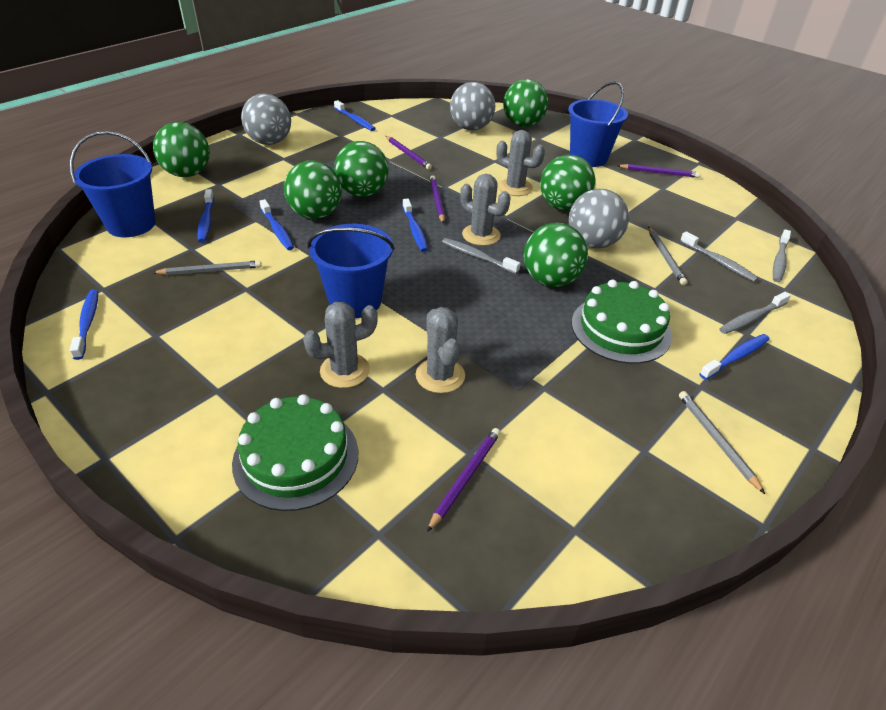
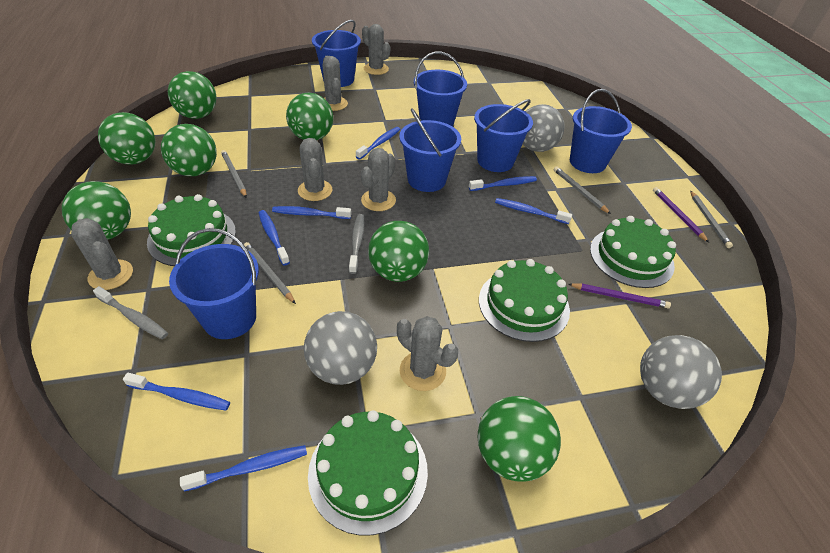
blue bucket: 3 -> 6
blue toothbrush: 6 -> 7
green ball: 6 -> 7
green cake: 2 -> 4
grey cactus: 4 -> 6
grey pencil: 3 -> 4
grey toothbrush: 4 -> 2
purple pencil: 4 -> 2

